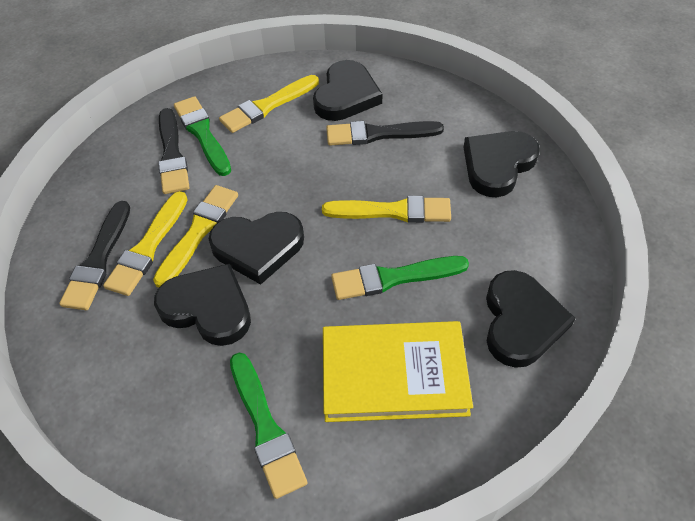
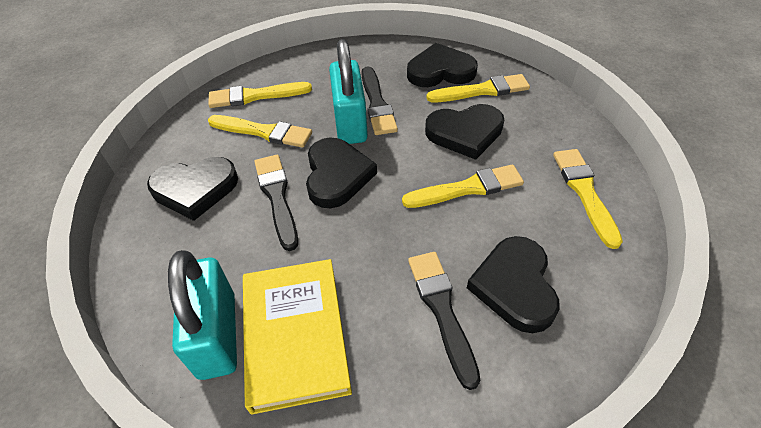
green brush: 3 -> 0
turquoise padlock: 0 -> 2
yellow brush: 4 -> 5

